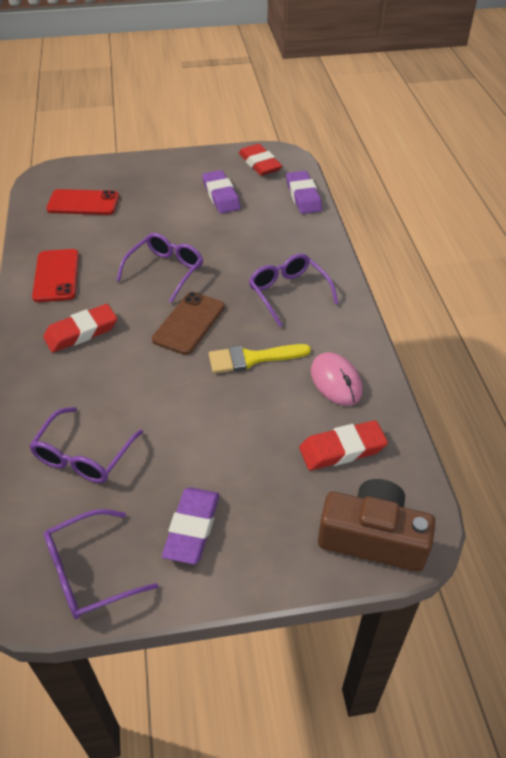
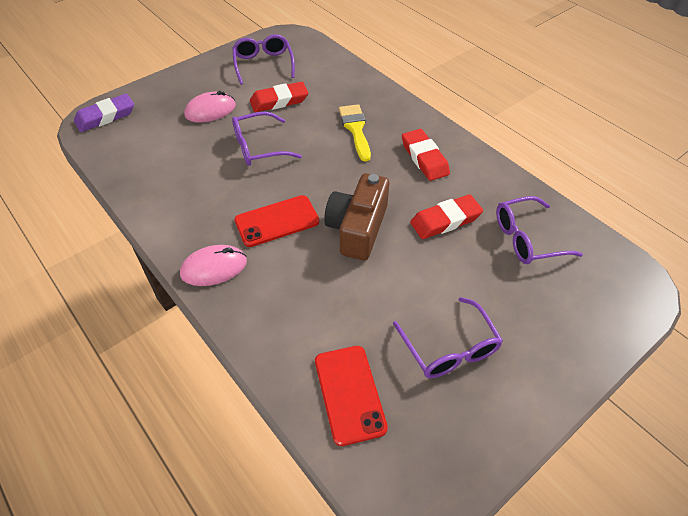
brown phone: 1 -> 0
pink mouse: 1 -> 2
purple eraser: 3 -> 1

